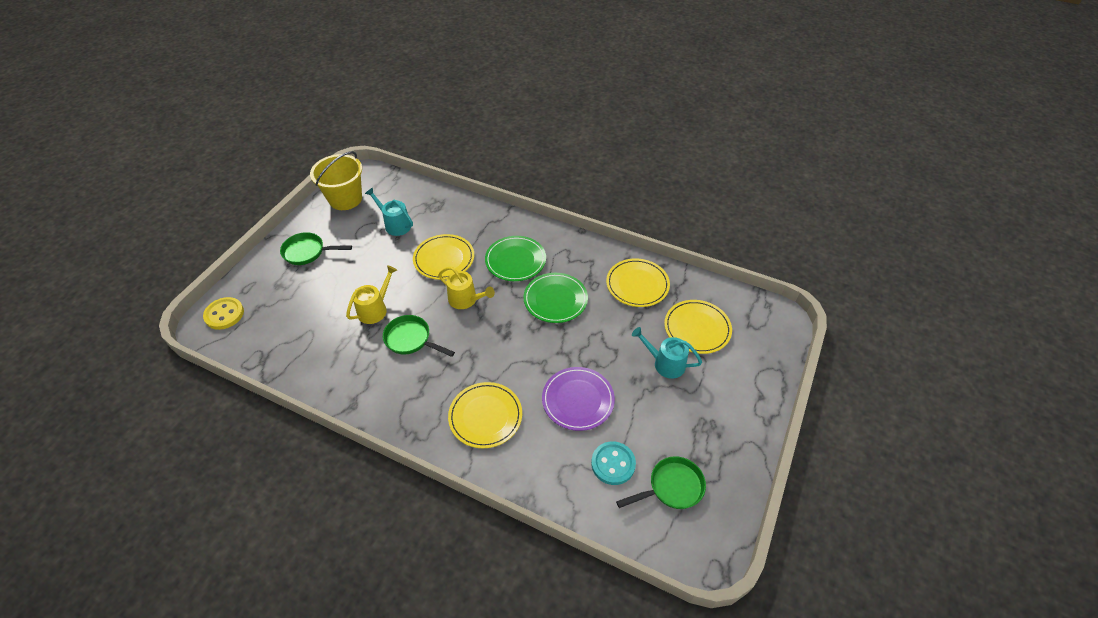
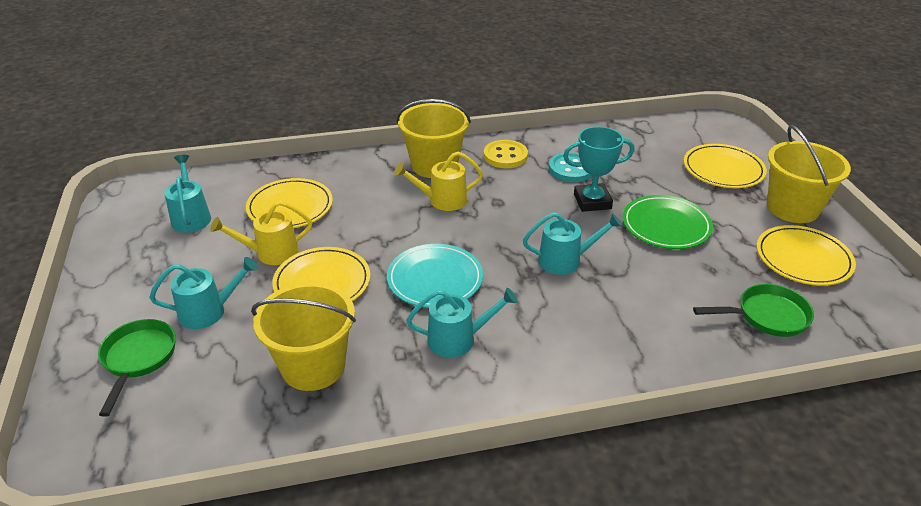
green pan: 3 -> 2
green plate: 2 -> 1
purple plate: 1 -> 0
turquoise plate: 0 -> 1
turquoise trophy: 0 -> 1
turquoise watering can: 2 -> 4
yellow bucket: 1 -> 3

